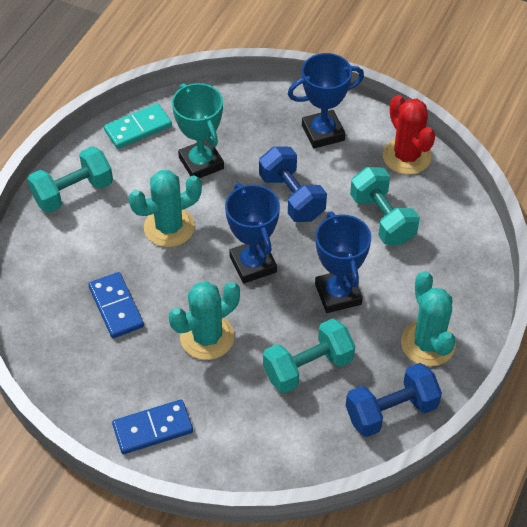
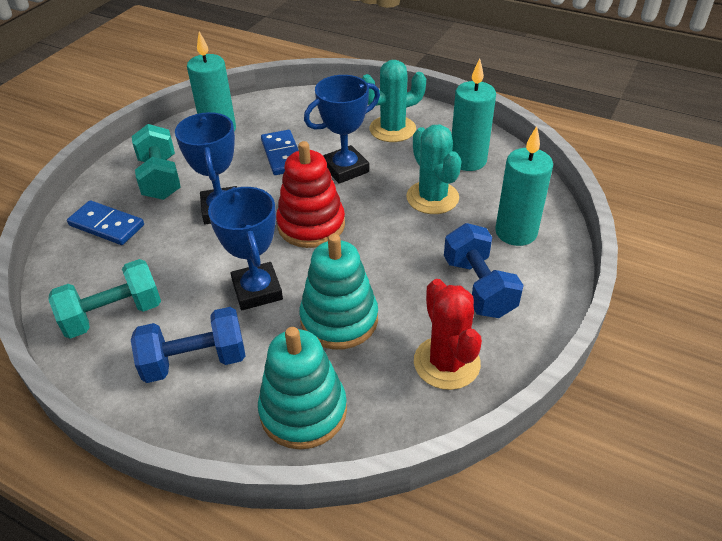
red stacking toy: 0 -> 1
turquoise cactus: 3 -> 2
turquoise candle: 0 -> 3
turquoise domino: 1 -> 0
turquoise dumbbell: 3 -> 2
turquoise stacking toy: 0 -> 2
turquoise trophy: 1 -> 0

